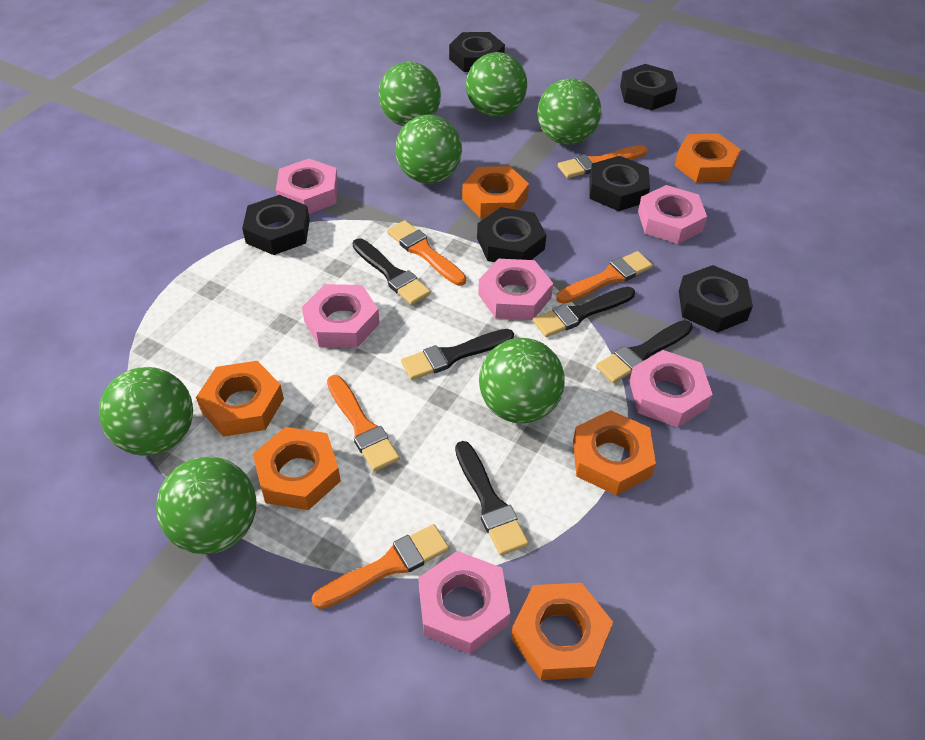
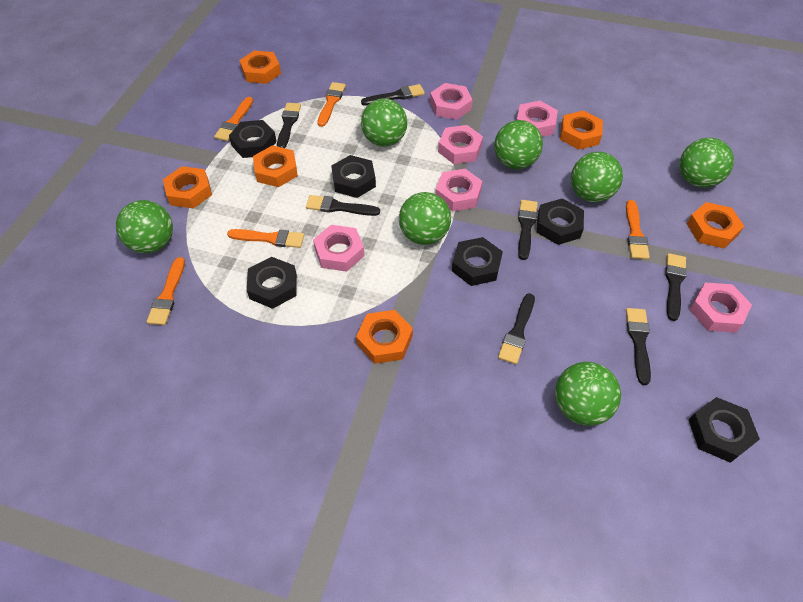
black brush: 5 -> 7

